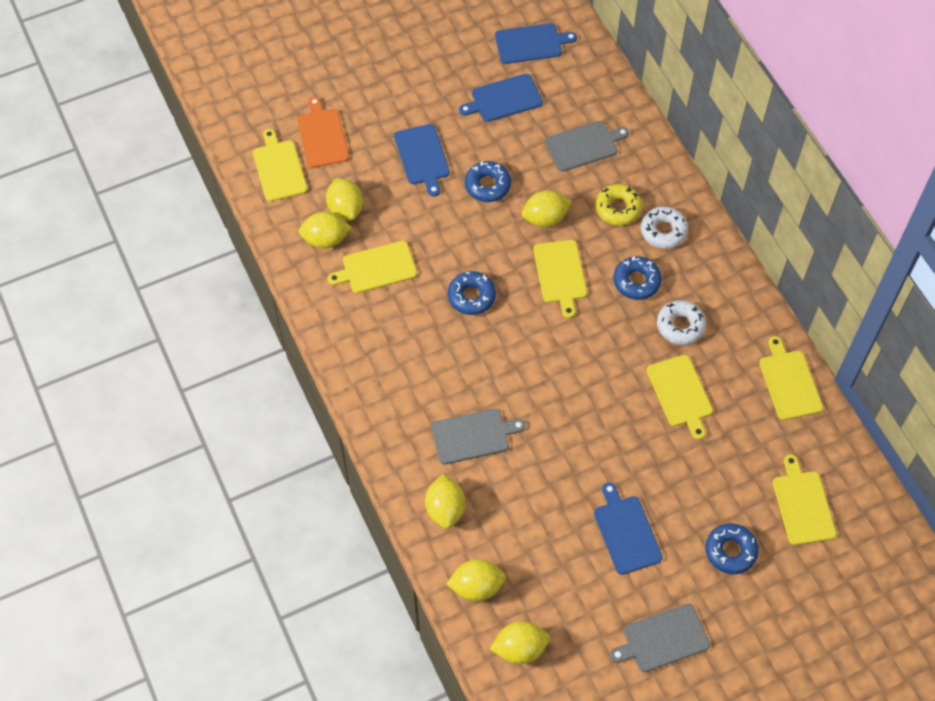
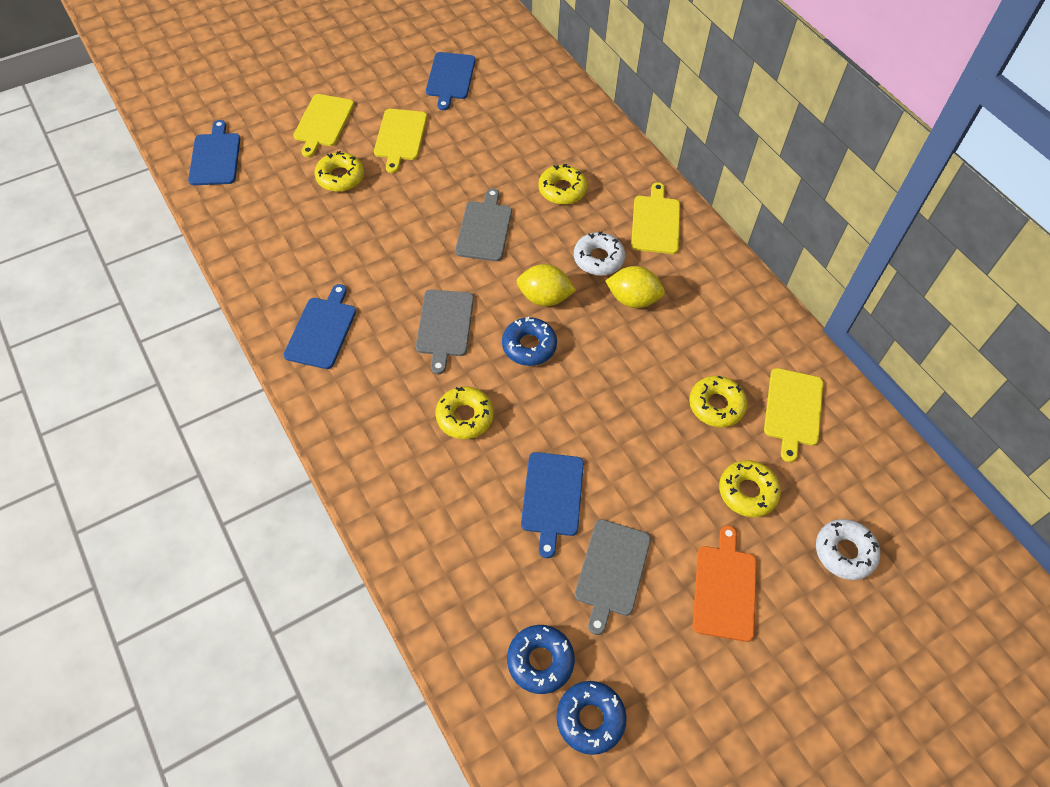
blue donut: 4 -> 3
yellow cutting board: 6 -> 4
yellow donut: 1 -> 5
yellow lemon: 6 -> 2

